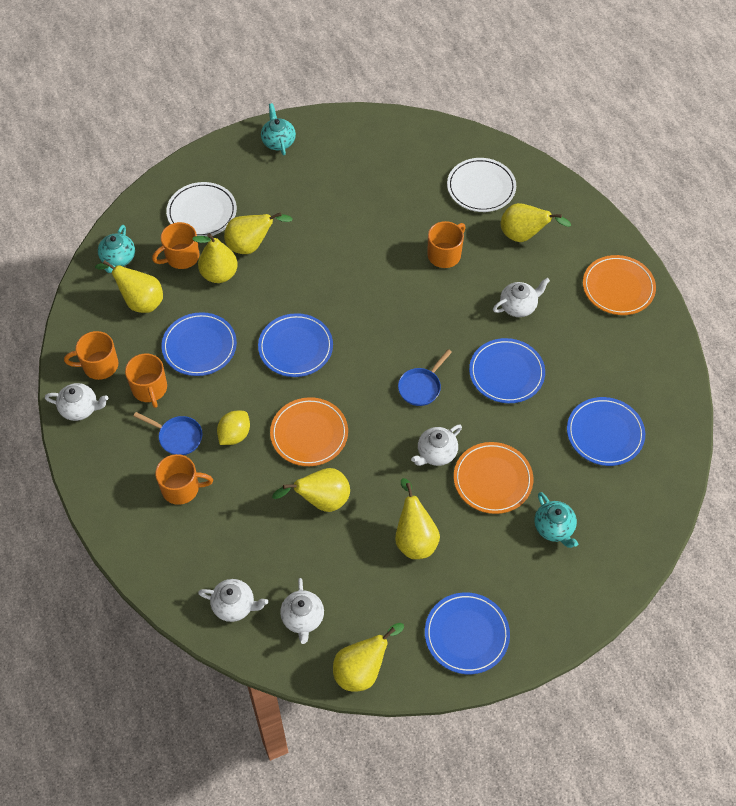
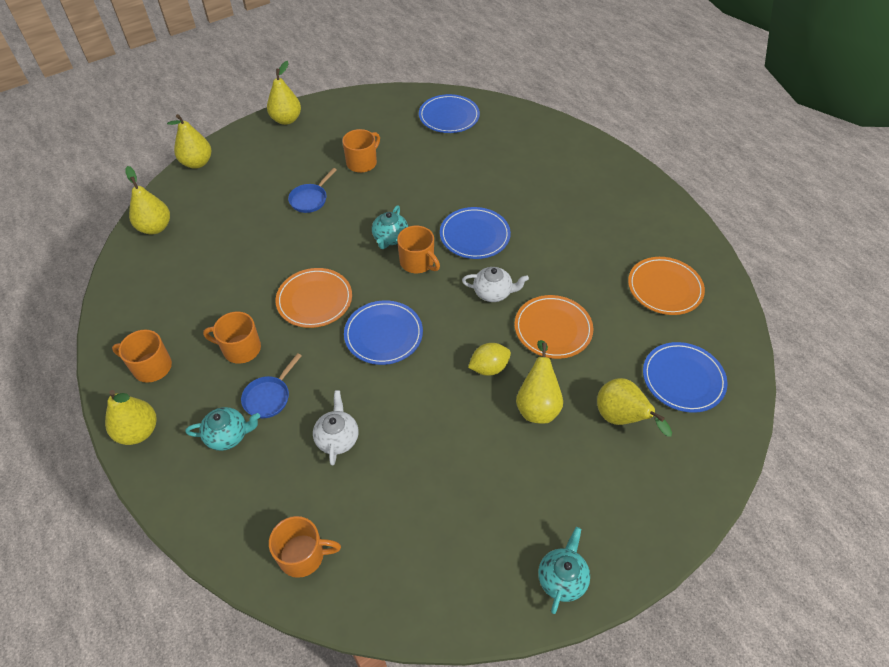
blue plate: 5 -> 4
white plate: 2 -> 0
white teapot: 5 -> 2
yellow pear: 7 -> 6

